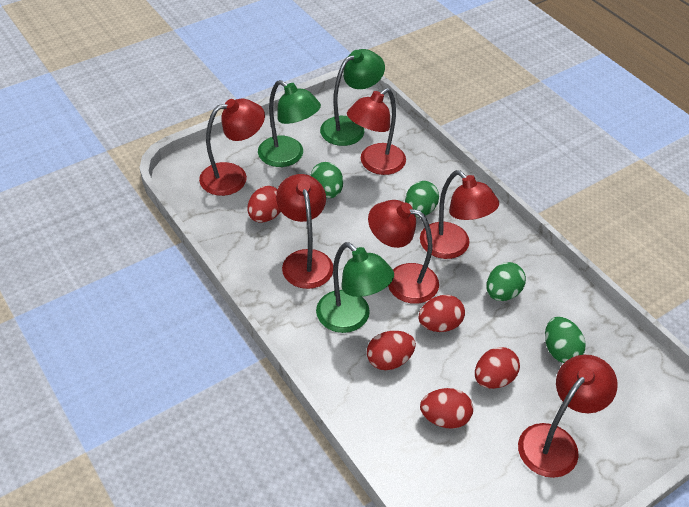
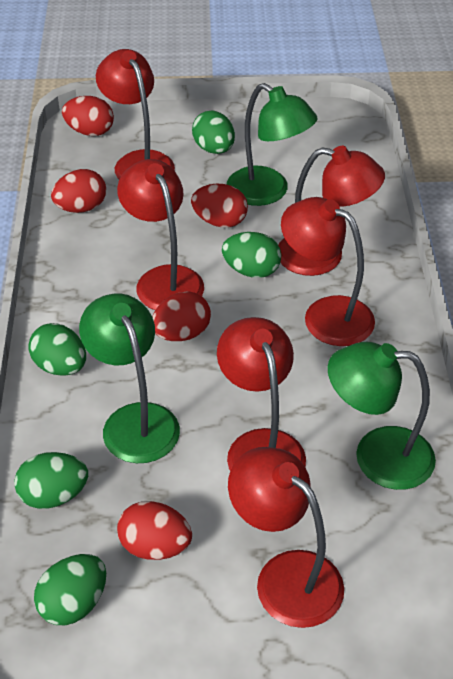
green egg: 4 -> 5

